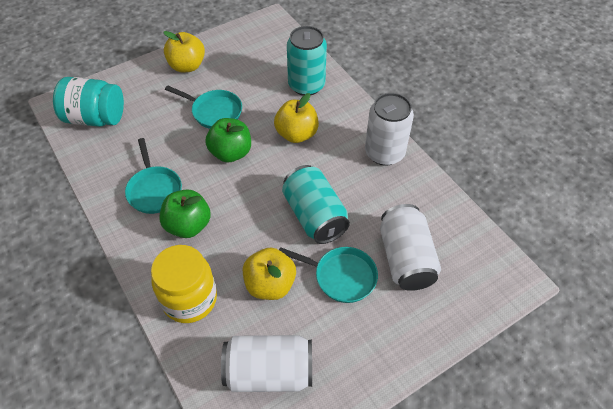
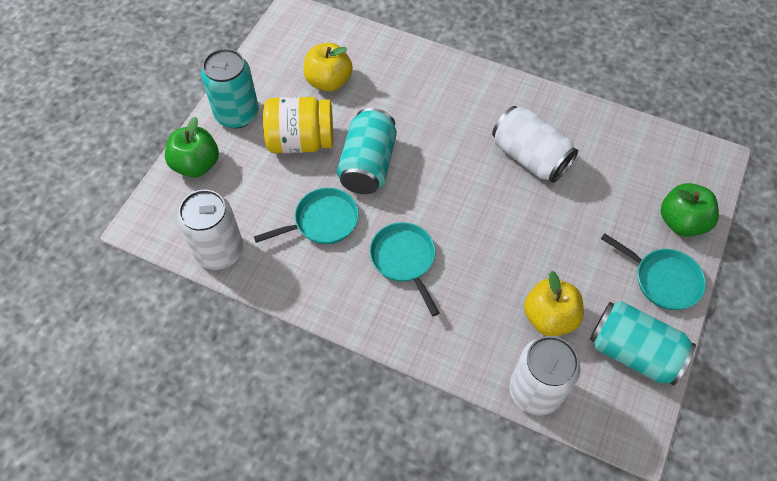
turquoise can: 2 -> 3
turquoise jar: 1 -> 0
yellow apple: 3 -> 2

